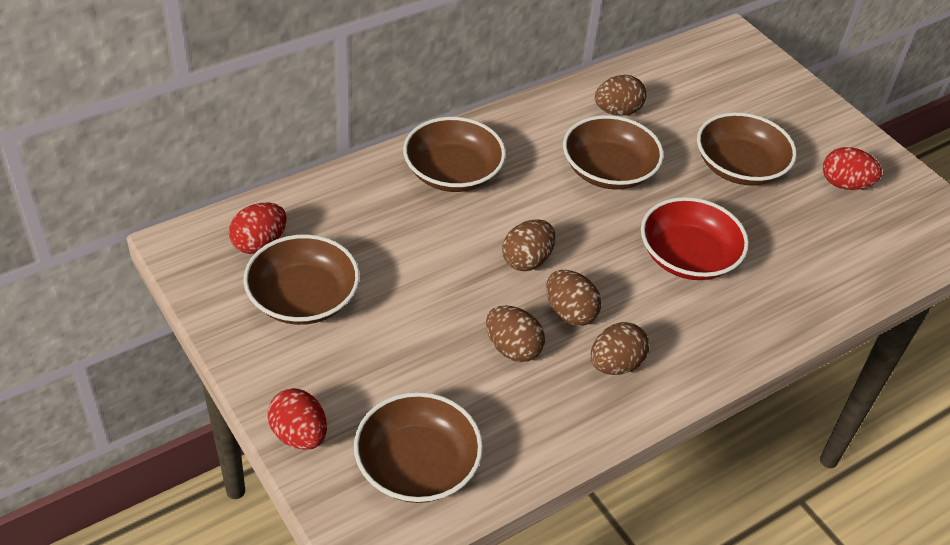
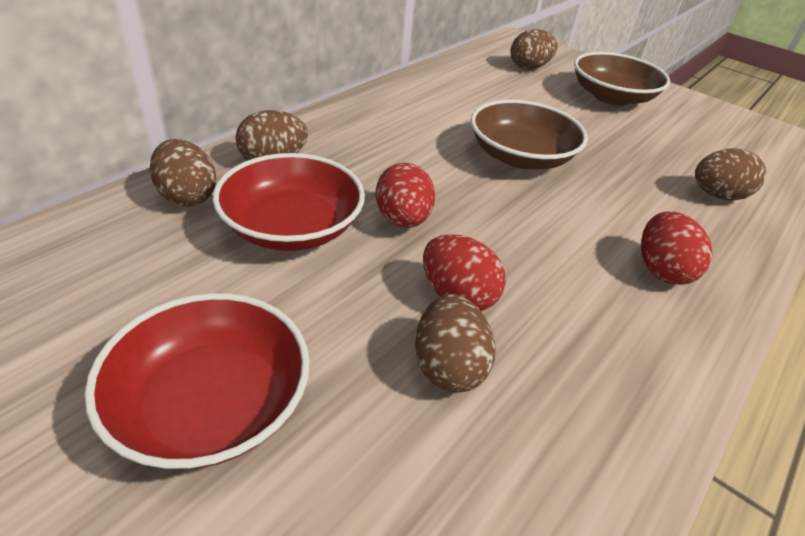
brown bowl: 5 -> 2
red bowl: 1 -> 2

